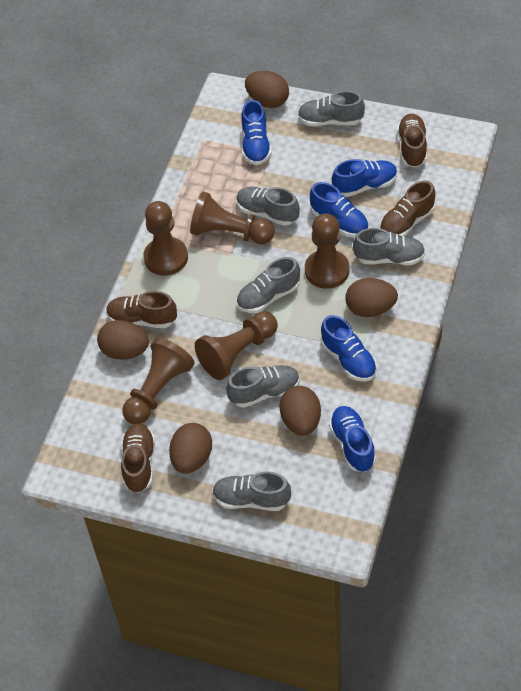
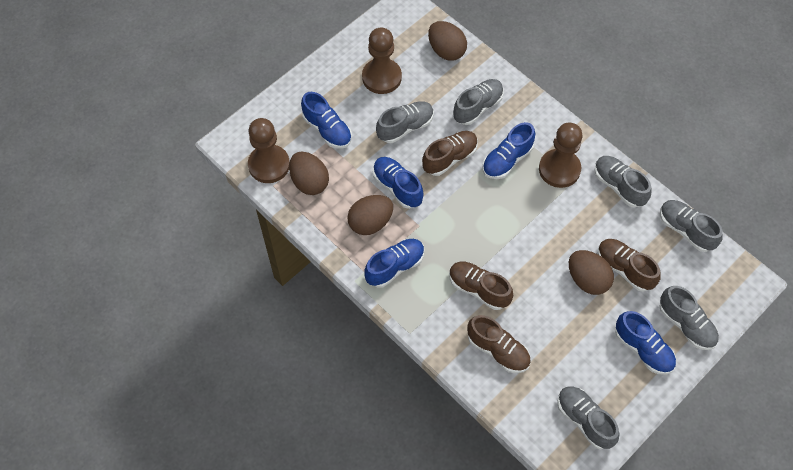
brown egg: 5 -> 4
brown pawn: 5 -> 3

